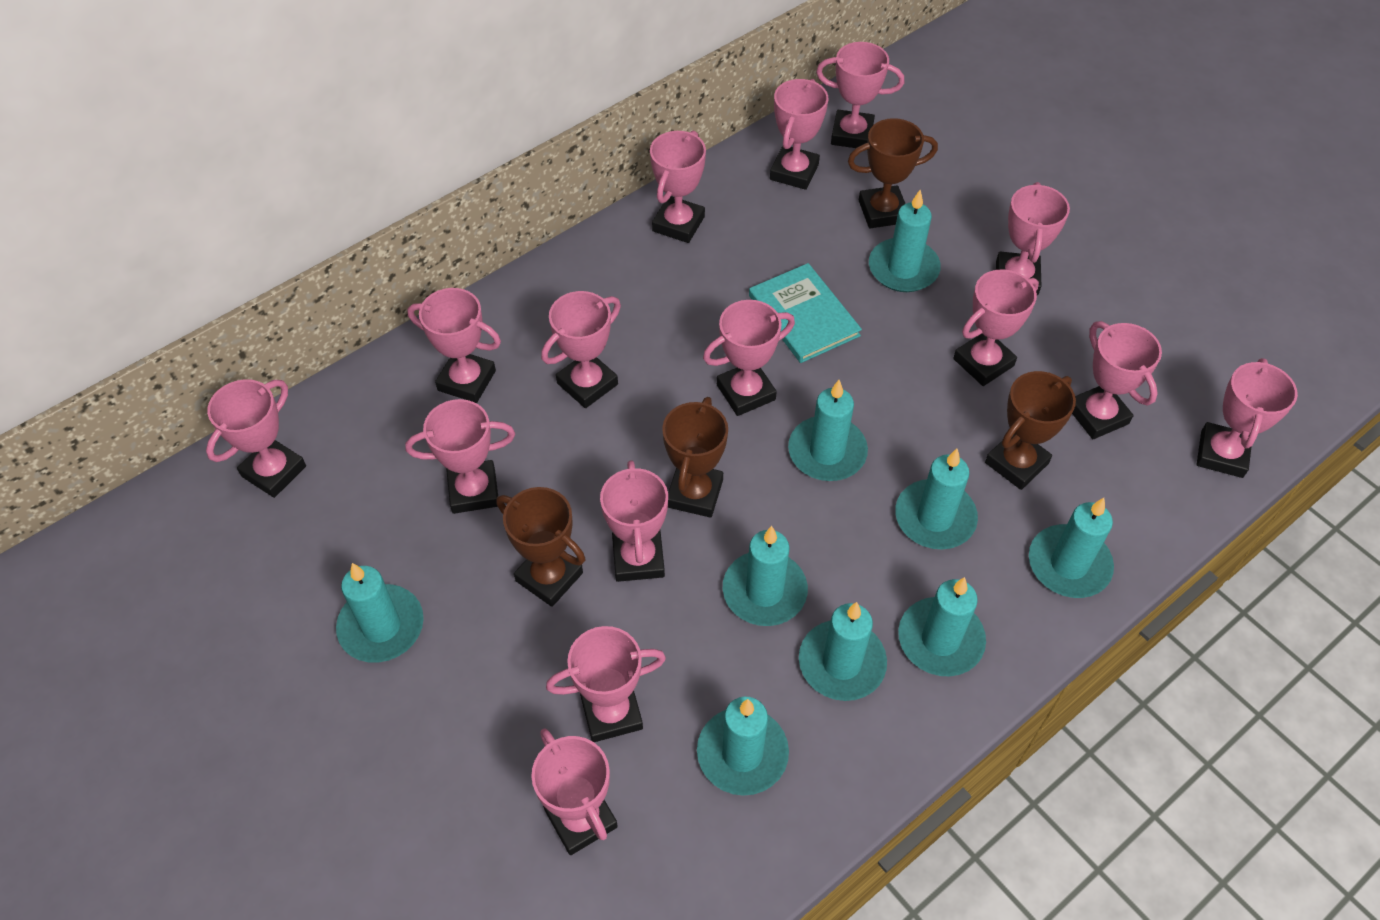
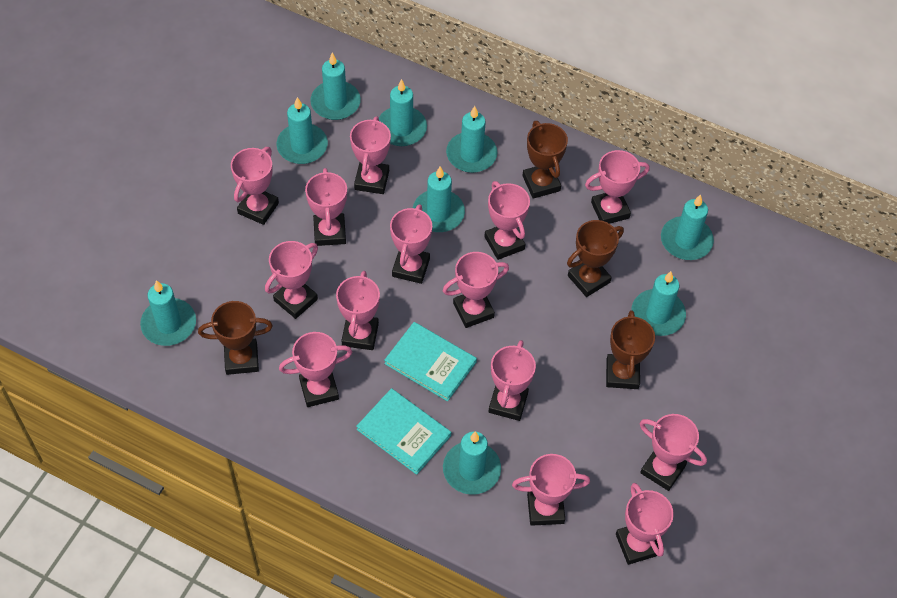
pink trophy: 15 -> 14
turquoise book: 1 -> 2

